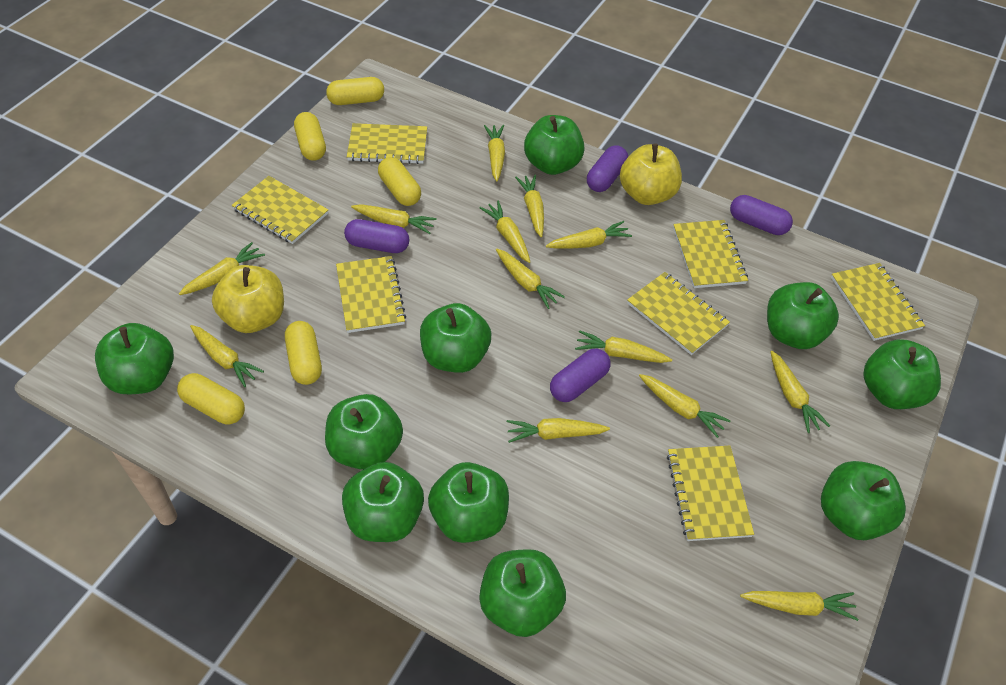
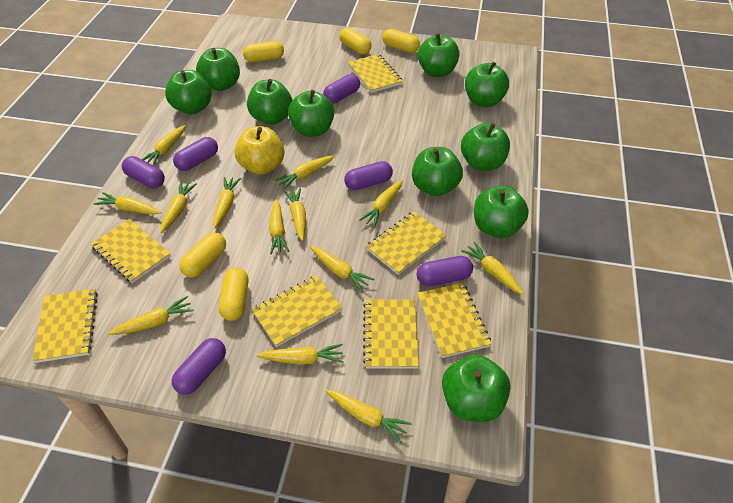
purple capsule: 4 -> 6
yellow apple: 2 -> 1

